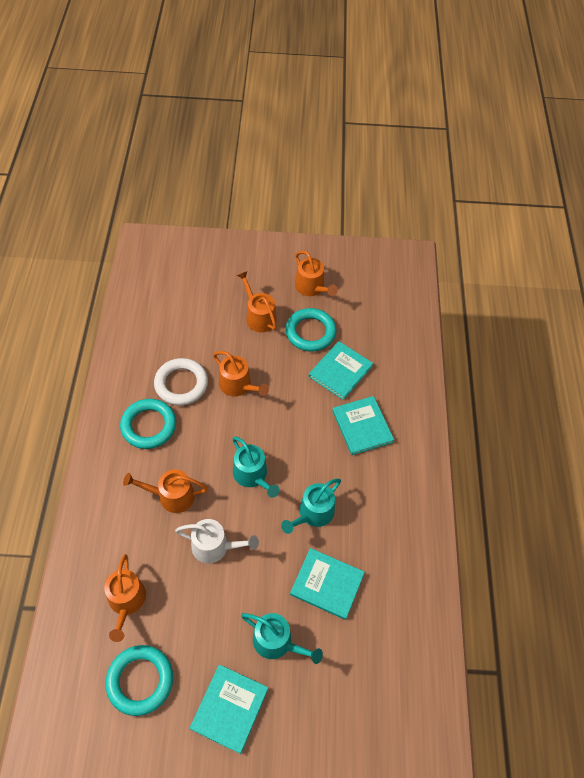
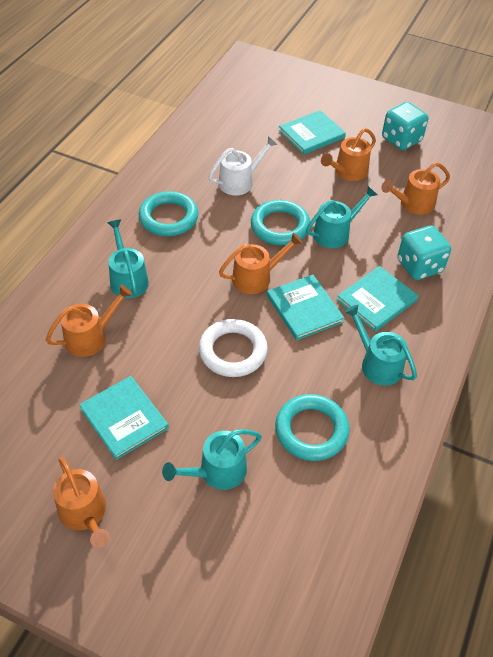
turquoise dice: 0 -> 2
turquoise watering can: 3 -> 4

